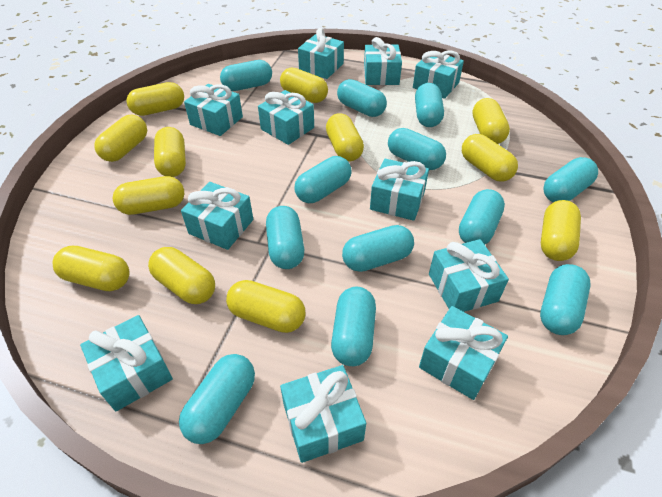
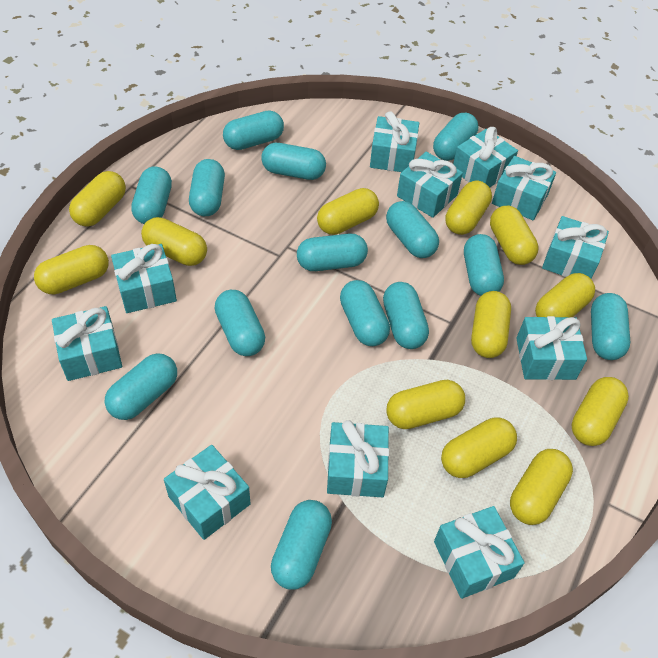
turquoise capsule: 12 -> 14

